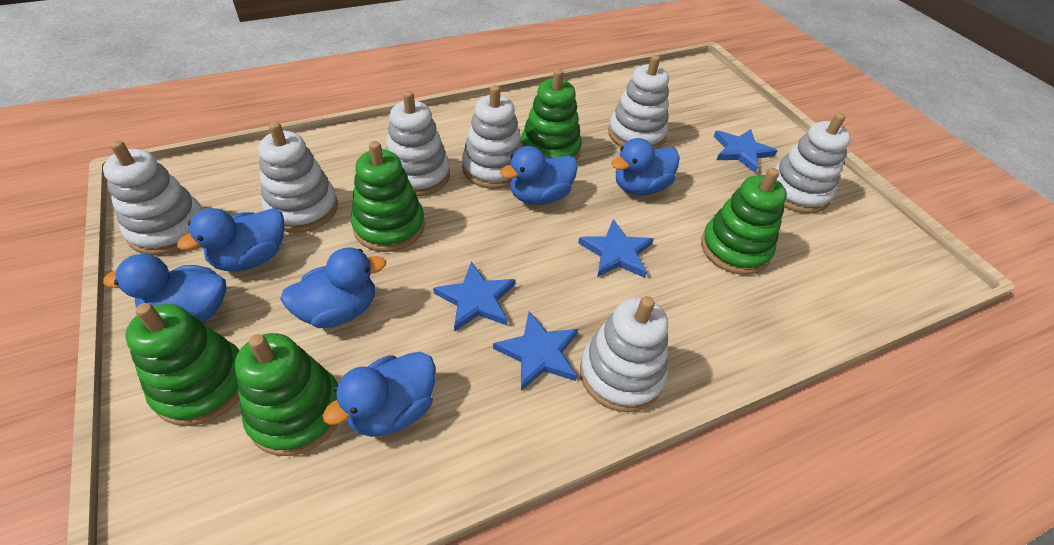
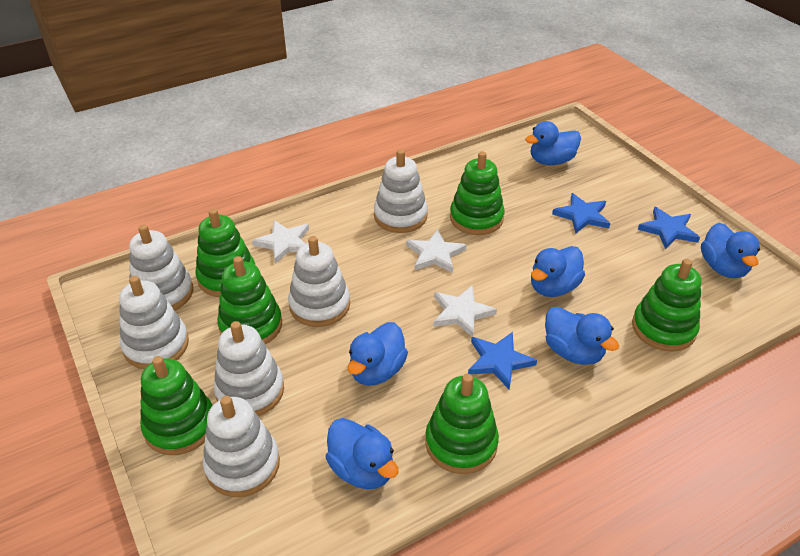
blue star: 4 -> 3
green stacking toy: 5 -> 6
white stacking toy: 7 -> 6
white star: 0 -> 3

